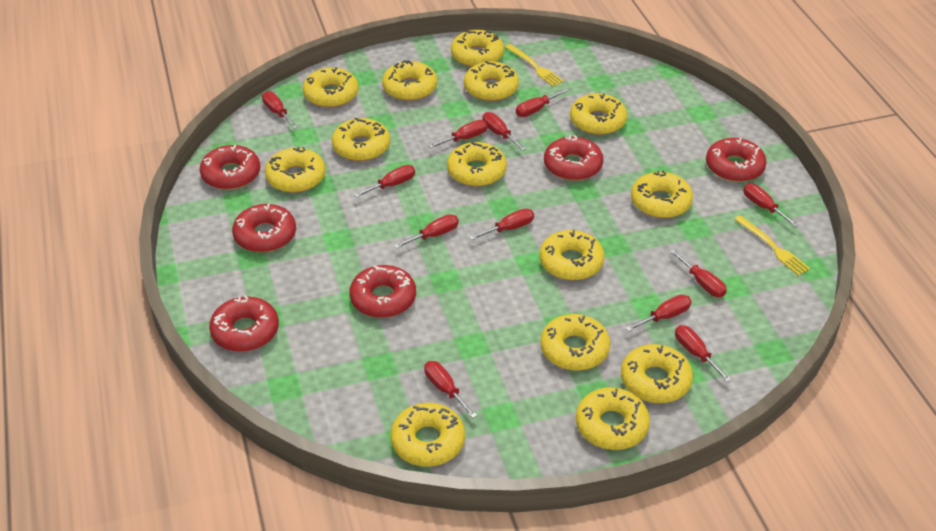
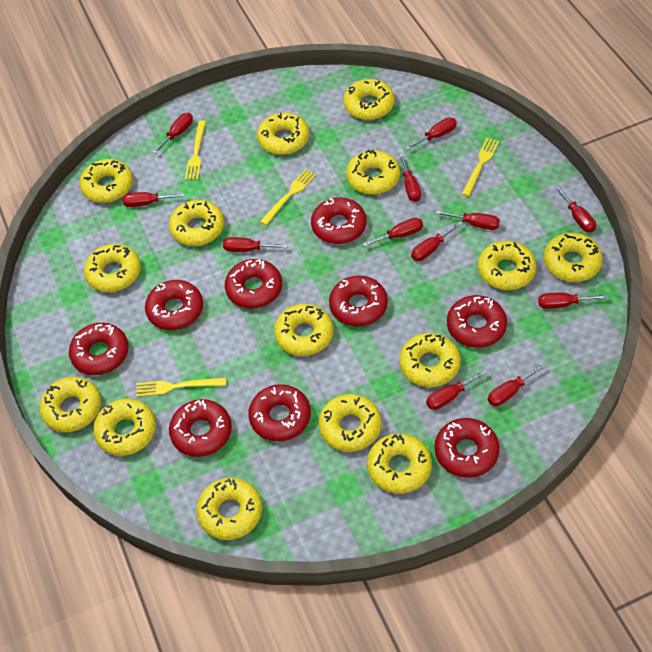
red donut: 6 -> 9
yellow donut: 14 -> 15
yellow fork: 2 -> 4

